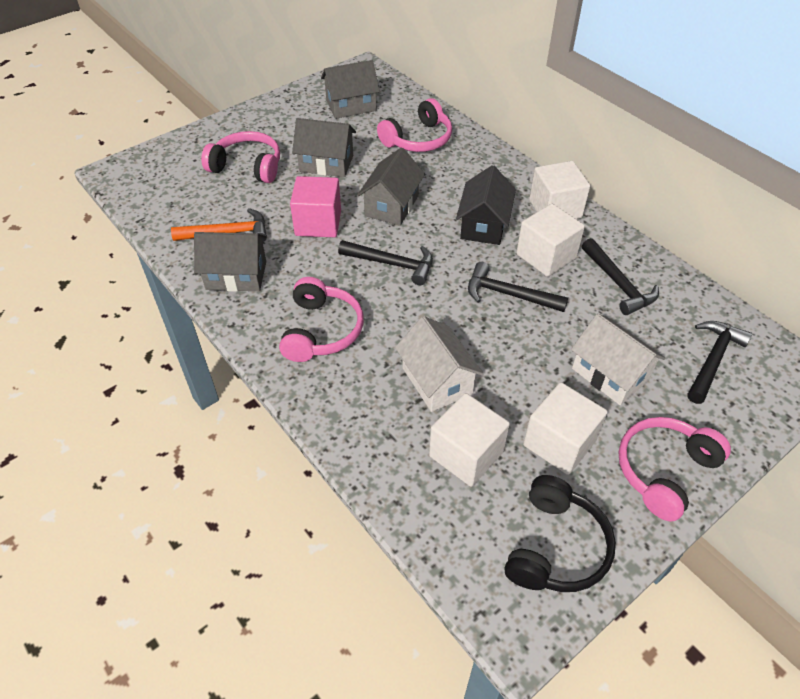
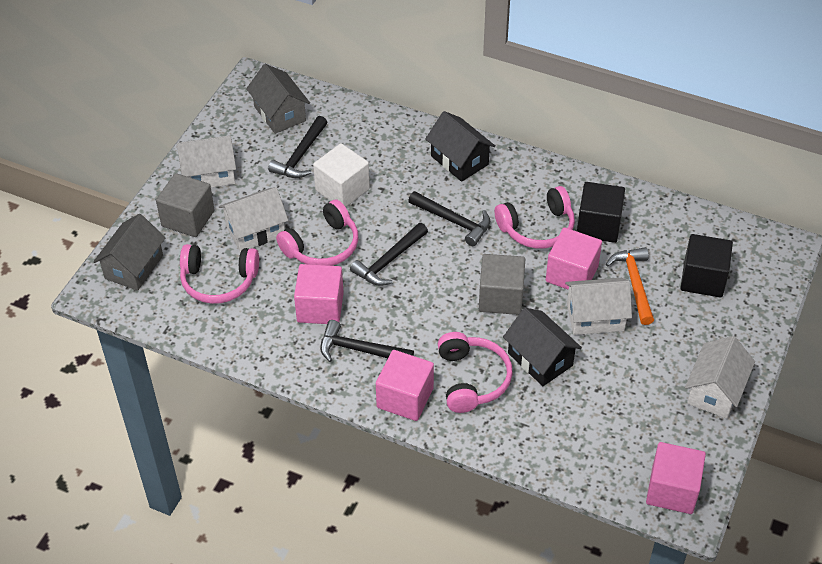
black cube: 0 -> 2
black headphones: 1 -> 0
black house: 1 -> 2
grey cube: 0 -> 2
grey house: 4 -> 2
pink cube: 1 -> 4
white cube: 4 -> 1
white house: 2 -> 4

